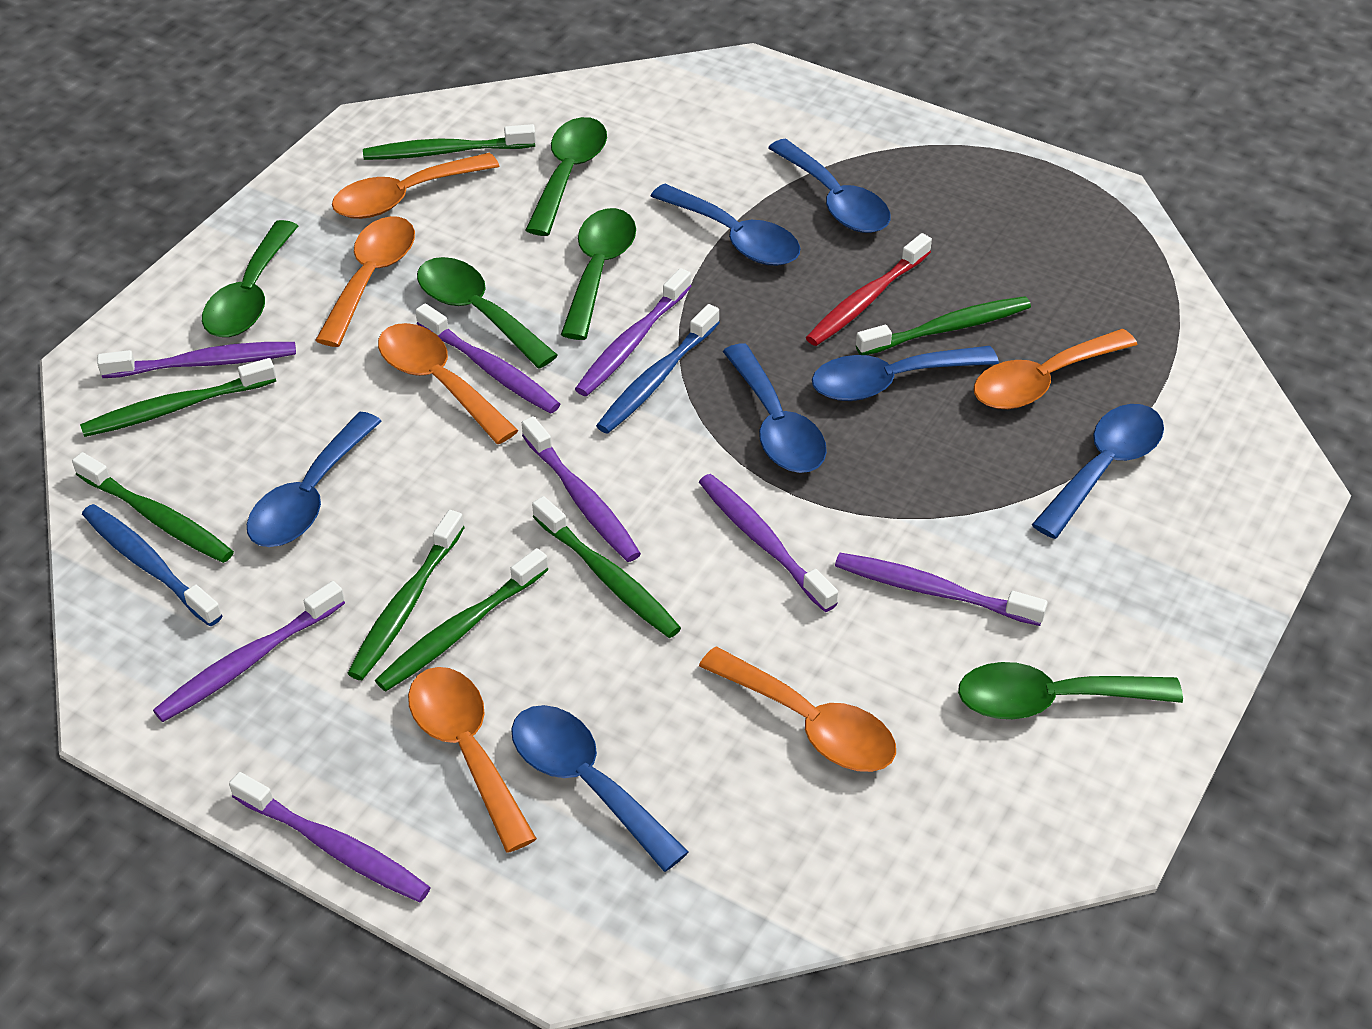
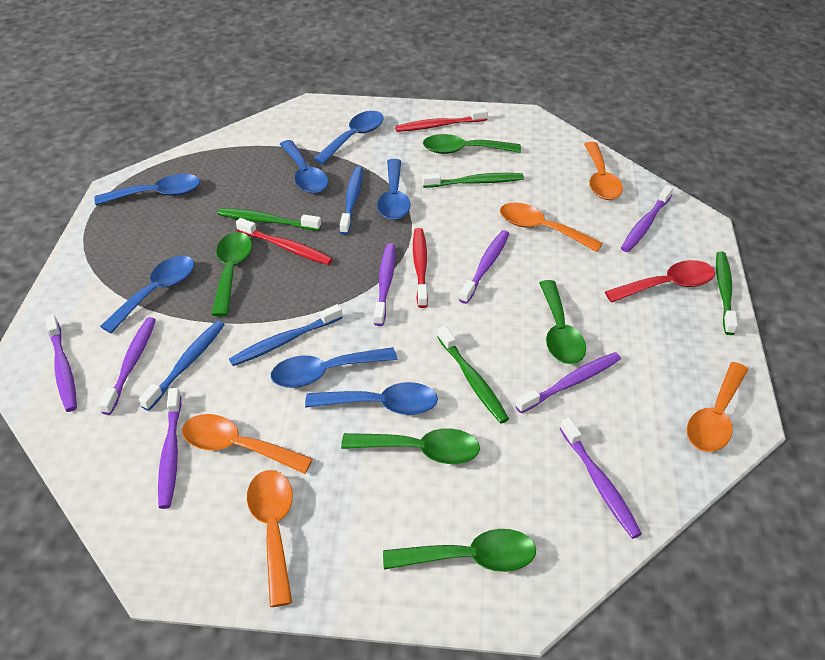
blue toothbrush: 2 -> 3
green toothbrush: 7 -> 4
orange spoon: 6 -> 5
red spoon: 0 -> 1
red toothbrush: 1 -> 3

